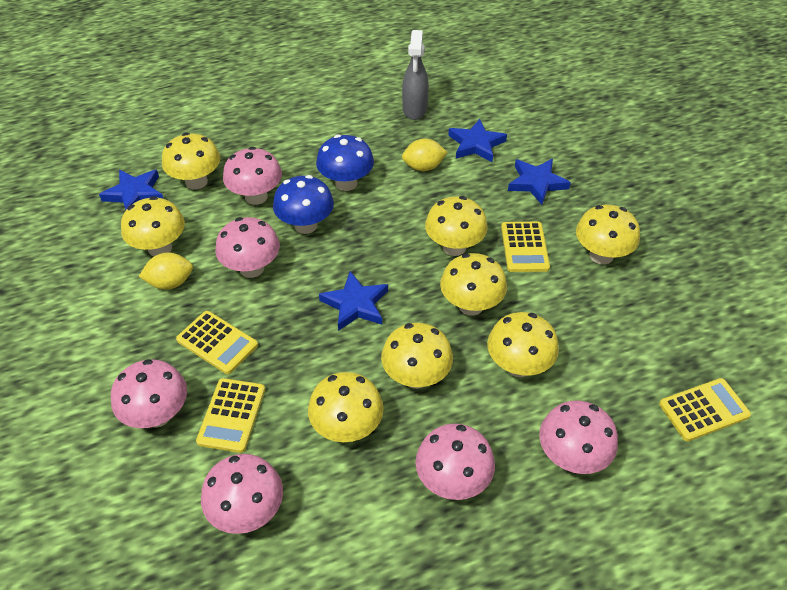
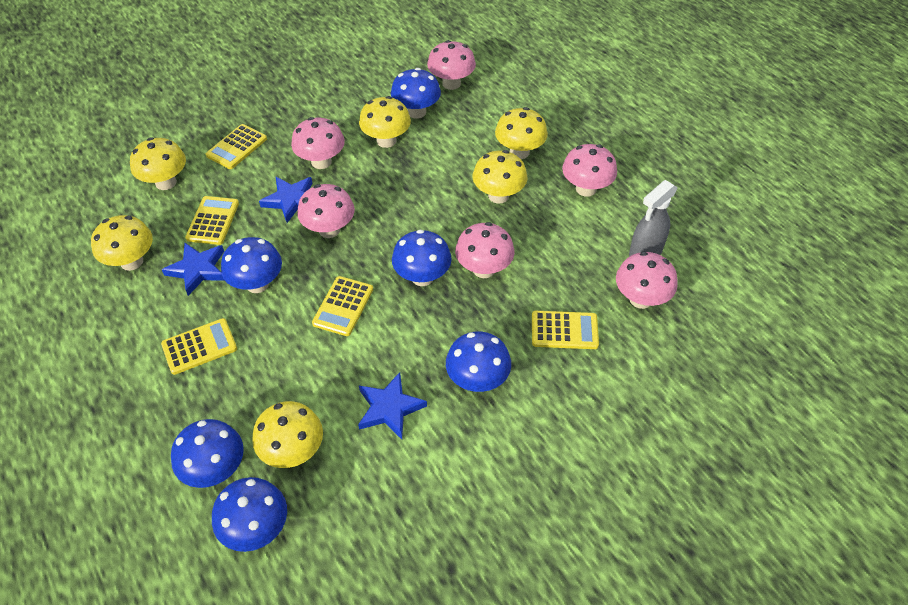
blue mushroom: 2 -> 6
blue star: 4 -> 3
yellow calculator: 4 -> 5
yellow lemon: 2 -> 0
yellow mushroom: 8 -> 6

